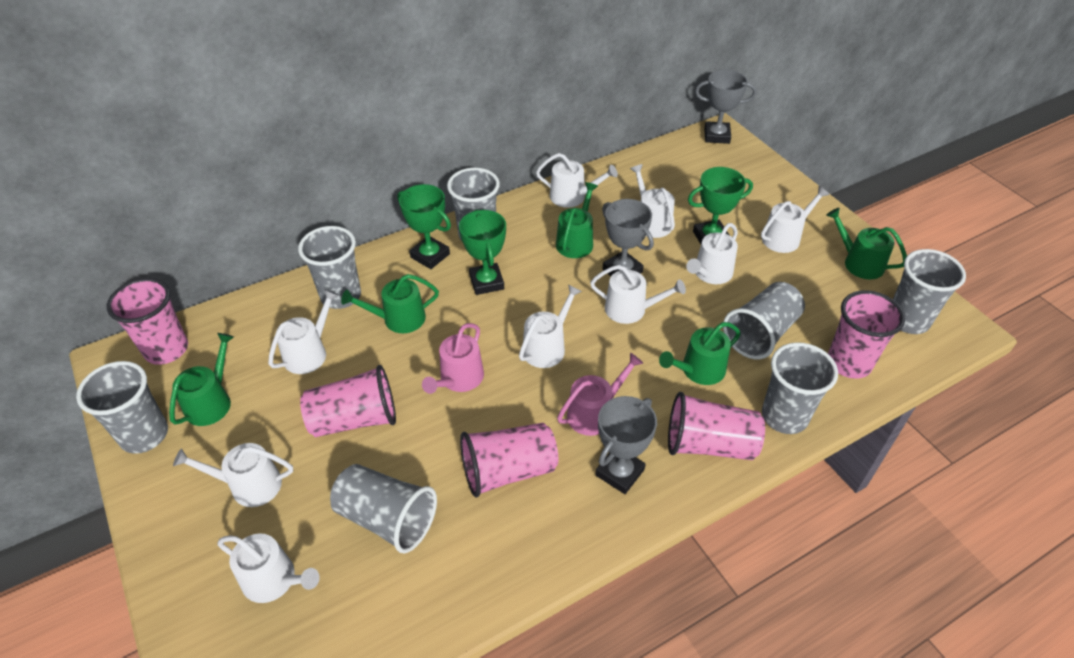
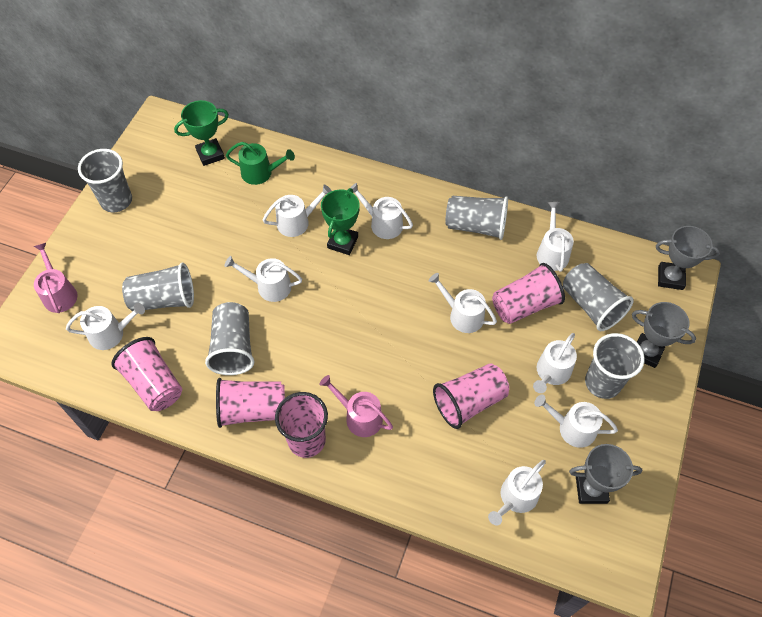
green trophy: 3 -> 2
green watering can: 5 -> 1
grey cup: 7 -> 6

